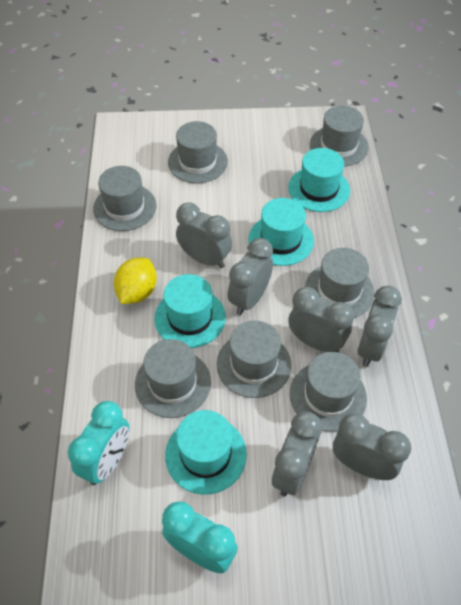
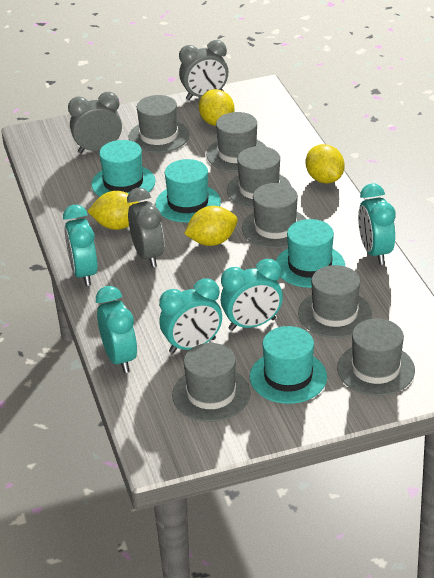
grey clock: 6 -> 3
turquoise clock: 2 -> 5
yellow lemon: 1 -> 4

